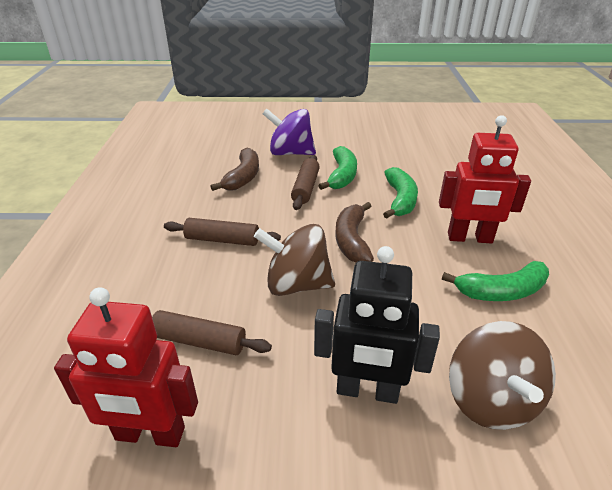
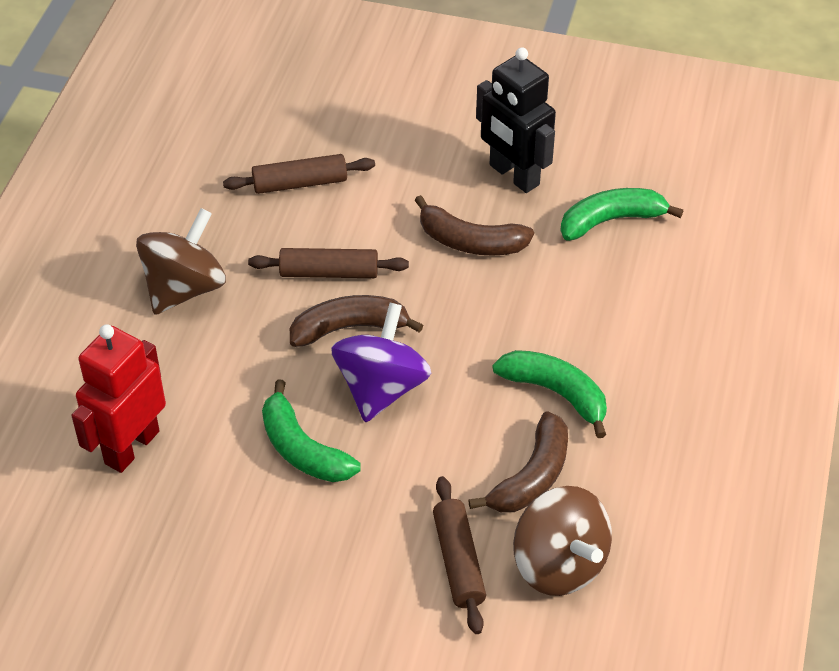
brown banana: 2 -> 3
red robot: 2 -> 1

